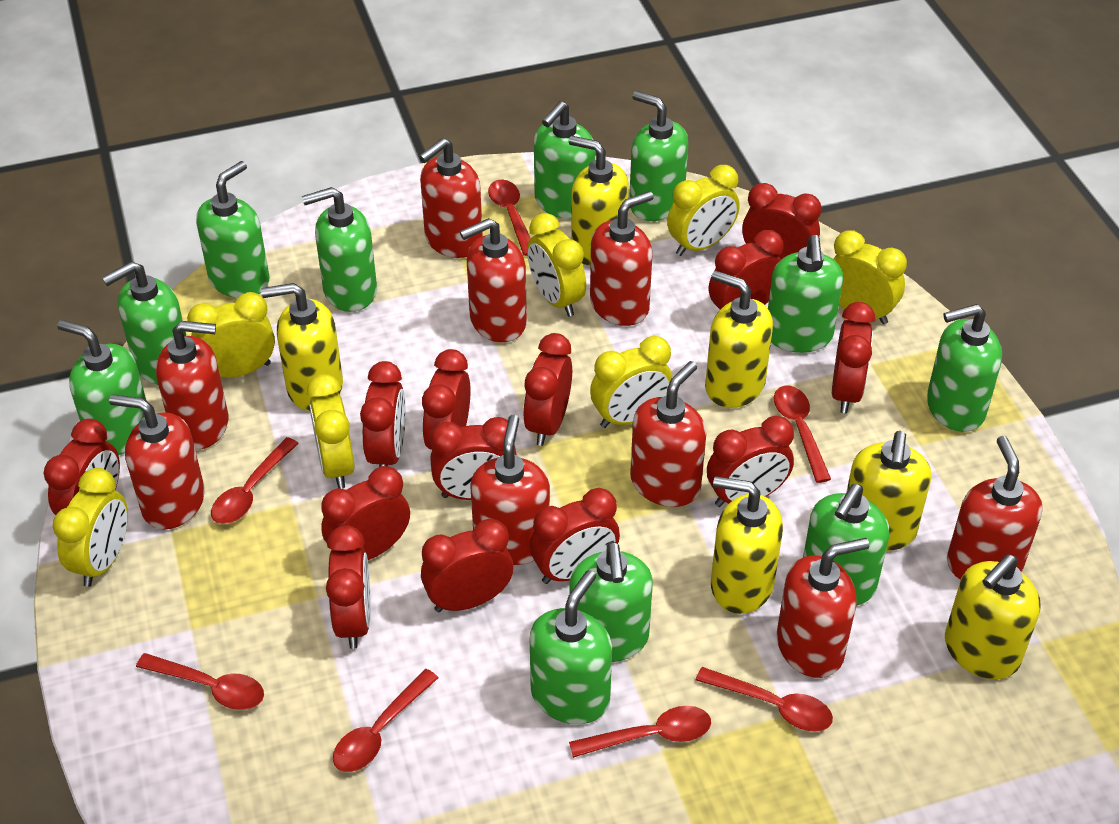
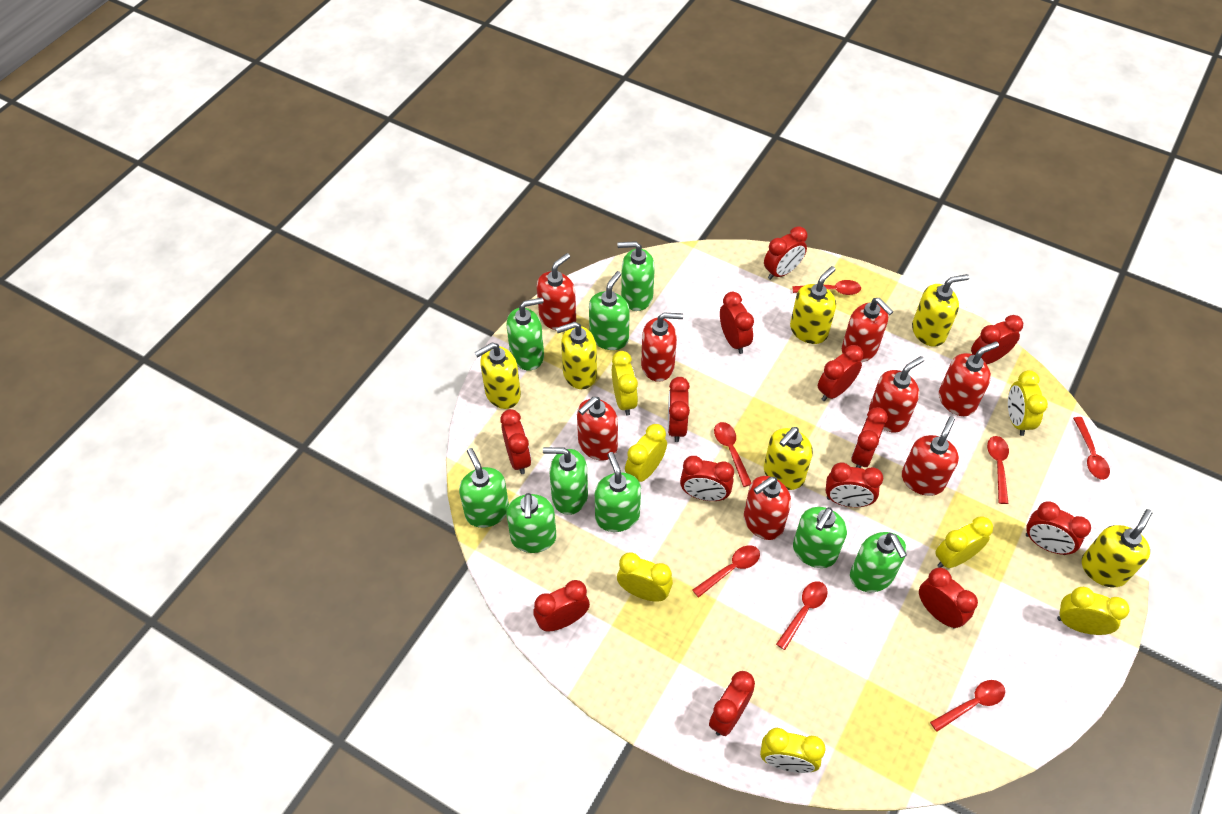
green soap dispenser: 11 -> 9
red soap dispenser: 9 -> 8

